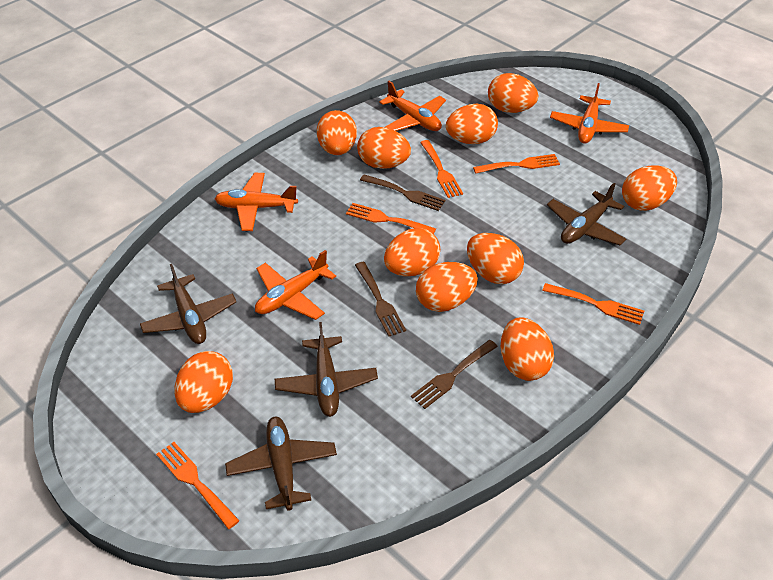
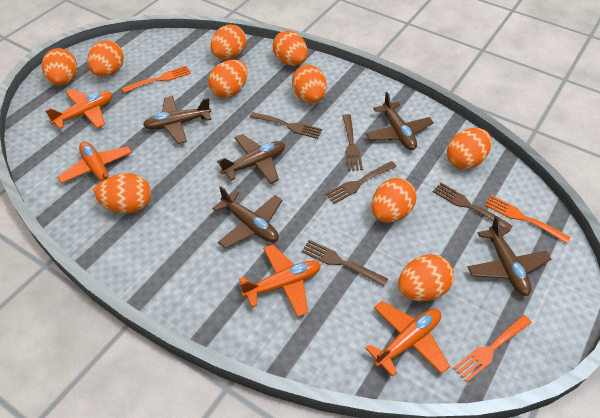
brown fork: 3 -> 5
brown plane: 4 -> 5
orange fork: 5 -> 3

